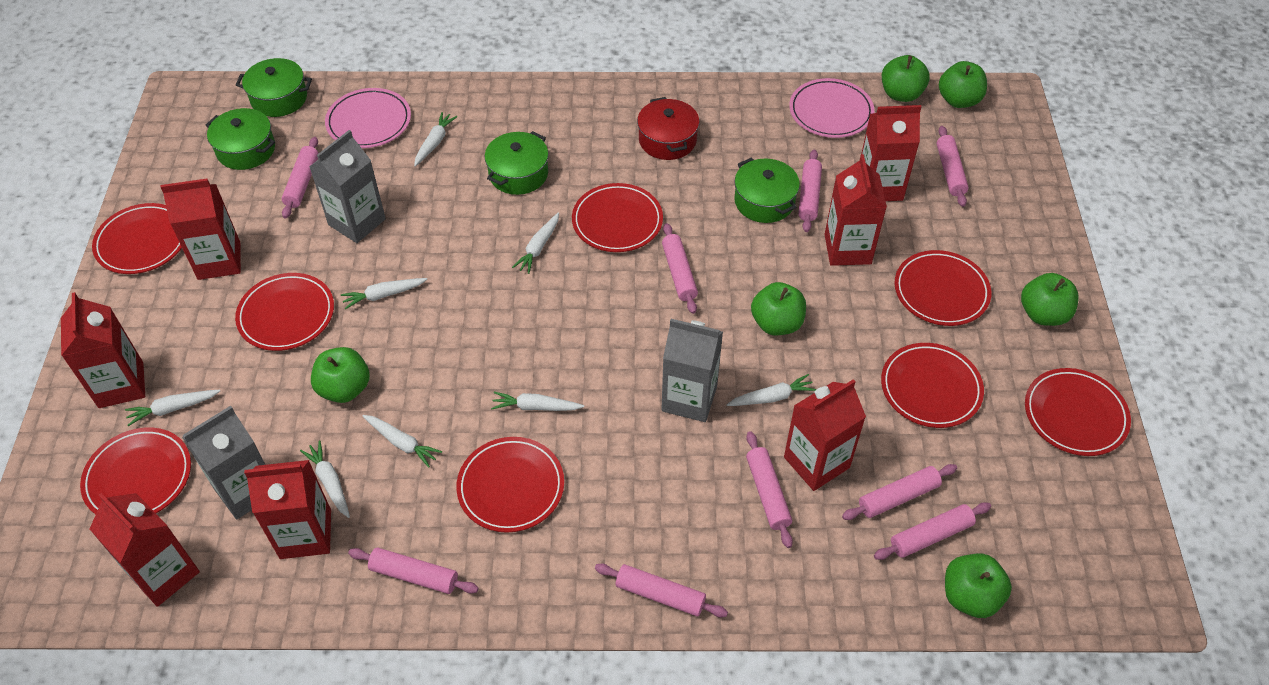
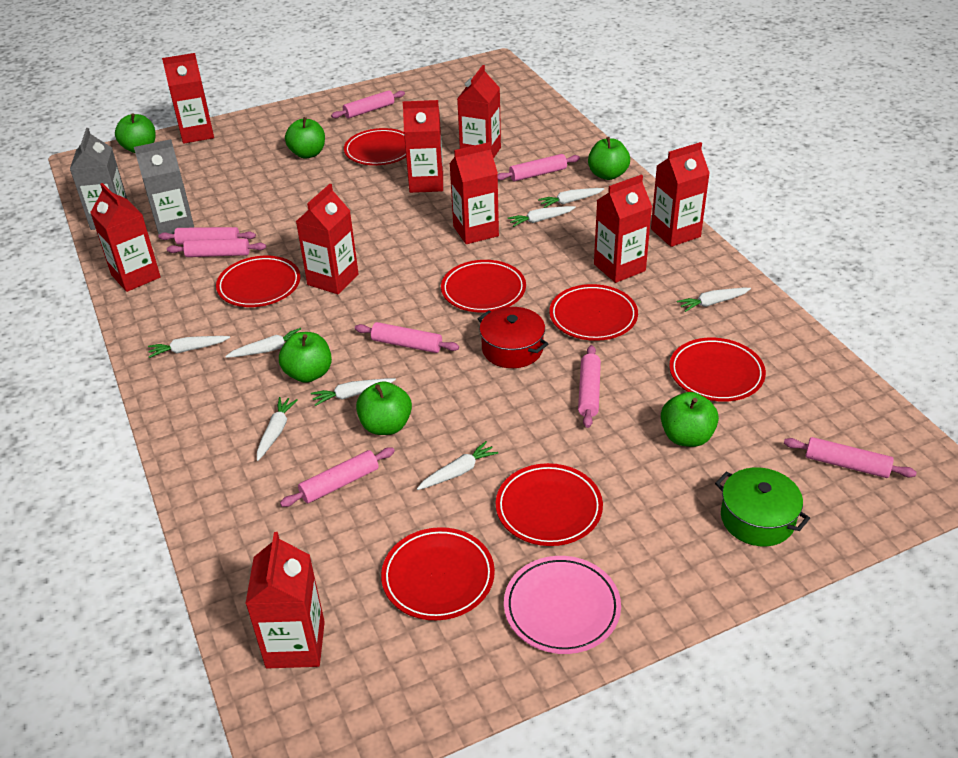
green pot: 4 -> 1
grey carton: 3 -> 2
pink plate: 2 -> 1
pink rolling pin: 9 -> 8
red carton: 7 -> 9
red plate: 8 -> 7

